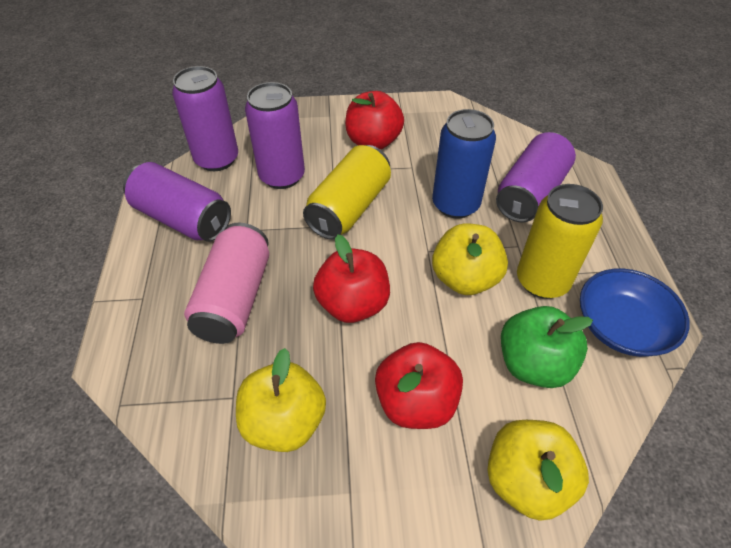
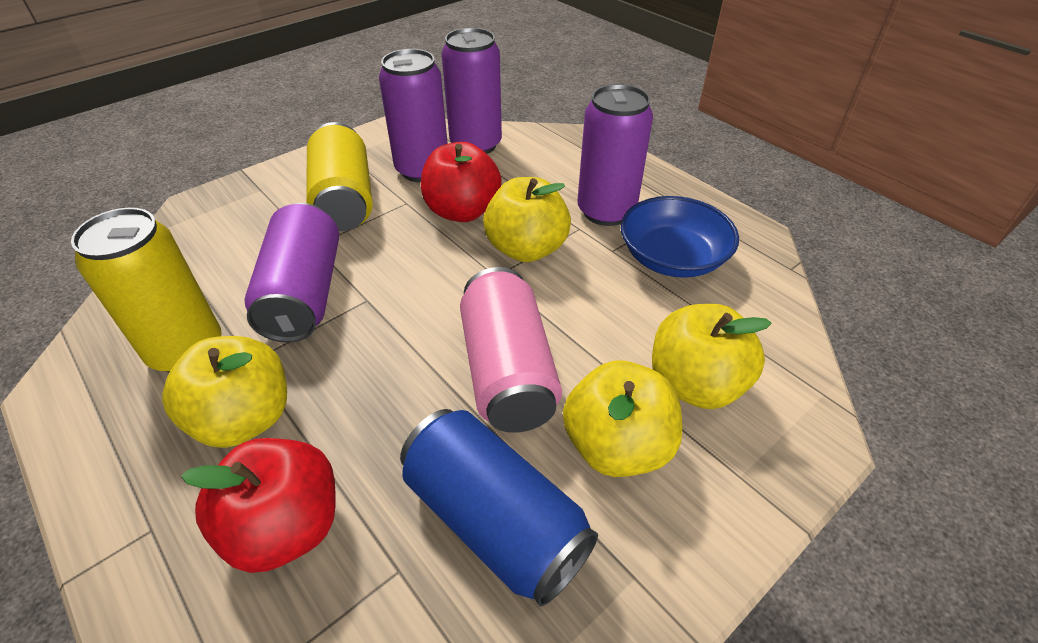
green apple: 1 -> 0
red apple: 3 -> 2
yellow apple: 3 -> 4

